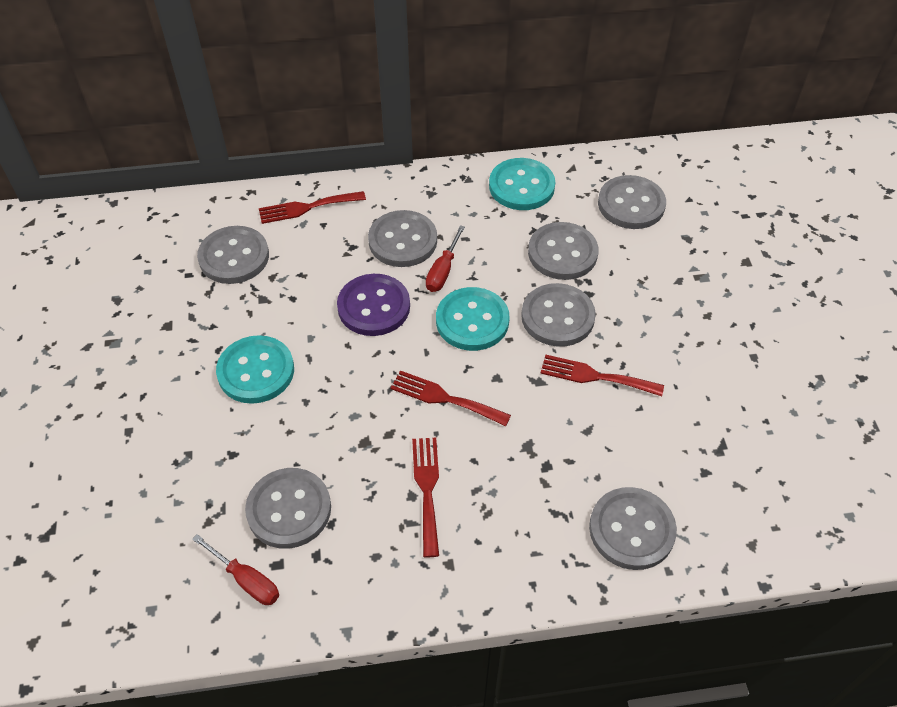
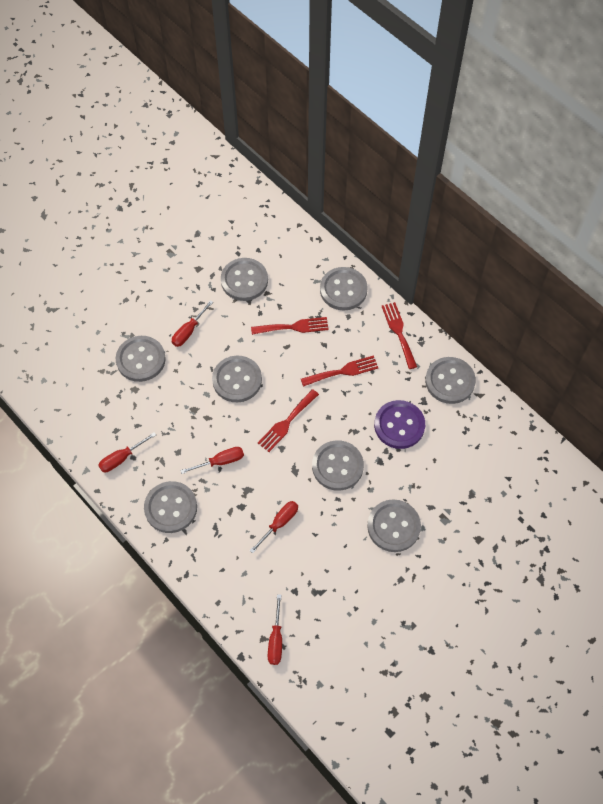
grey button: 7 -> 8
red screwdriver: 2 -> 5
turquoise button: 3 -> 0

